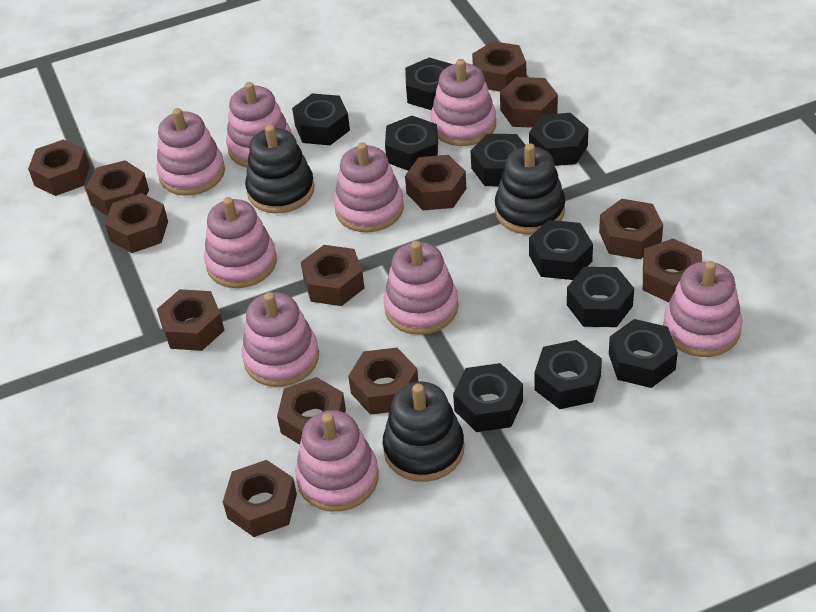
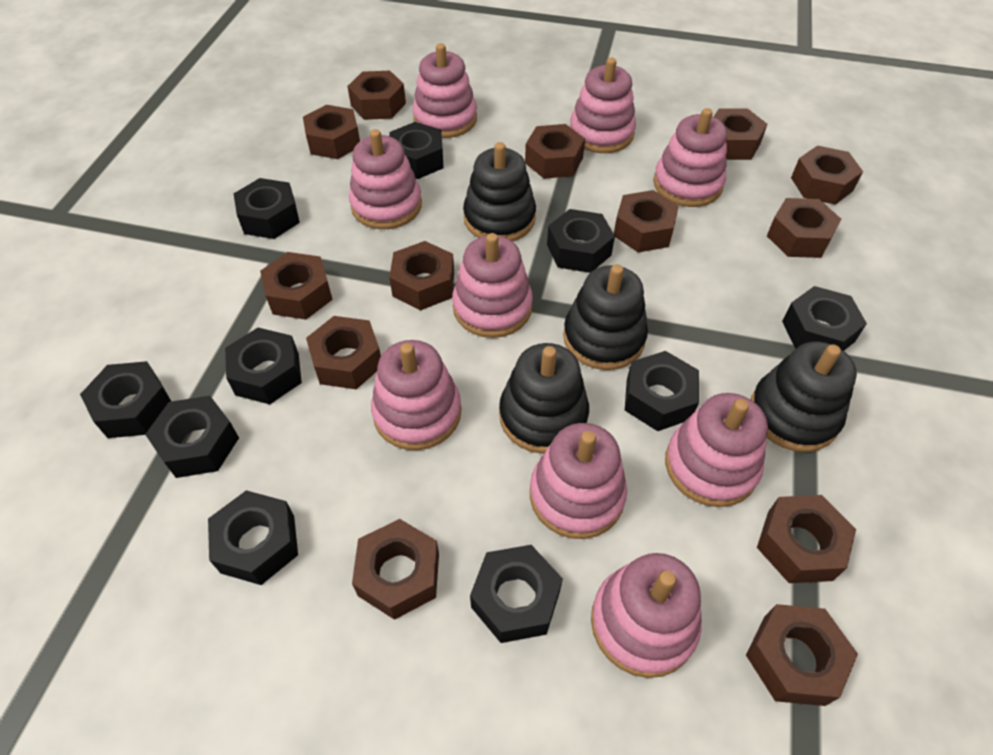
black stacking toy: 3 -> 4

